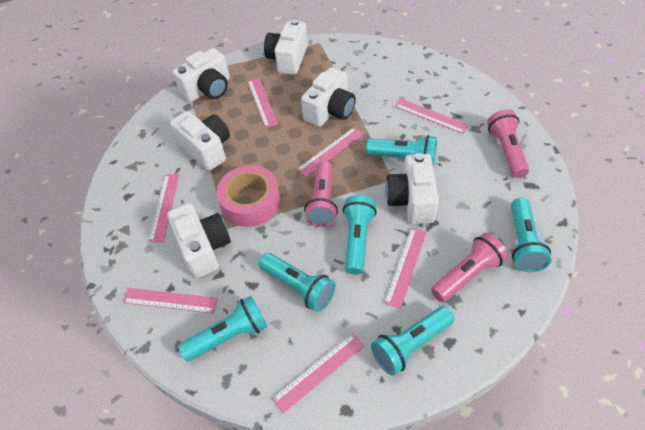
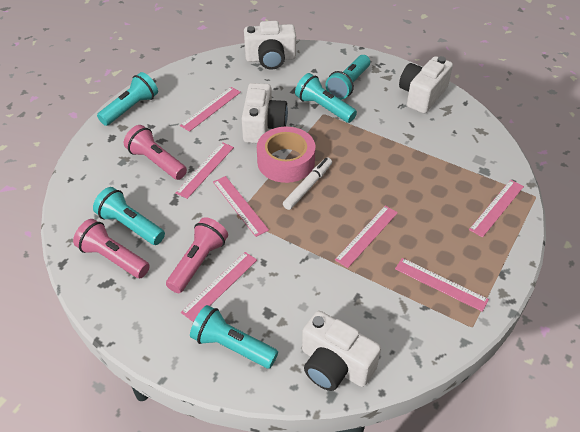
turquoise flashlight: 6 -> 5
white camera: 6 -> 4
white marker: 0 -> 1

